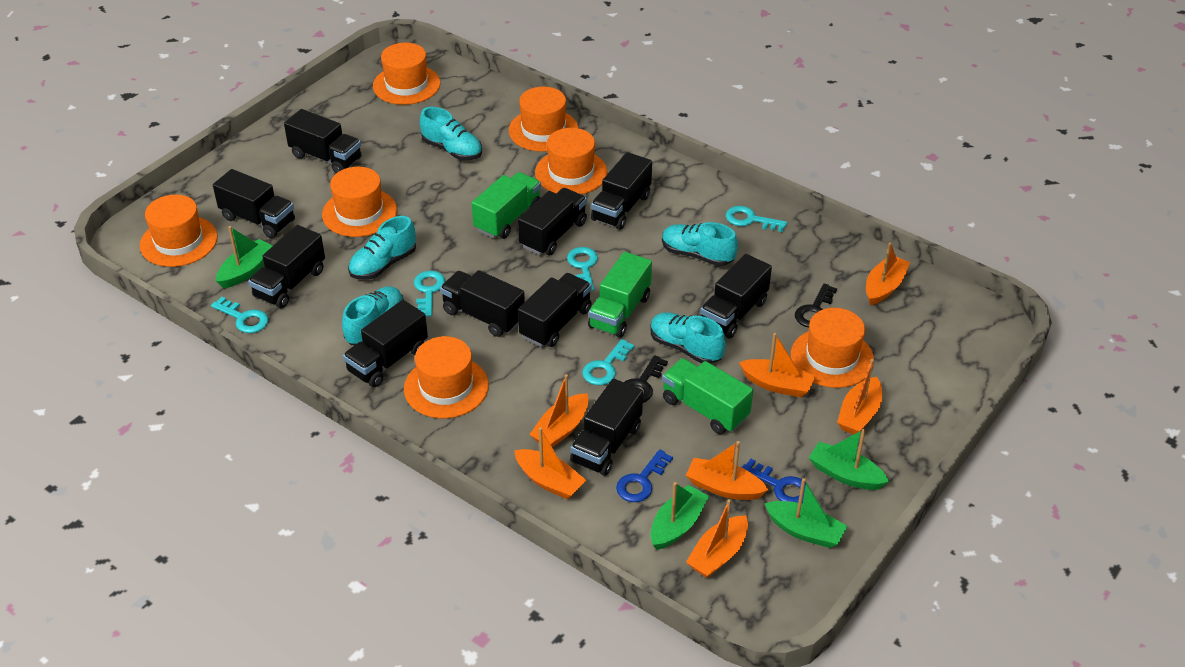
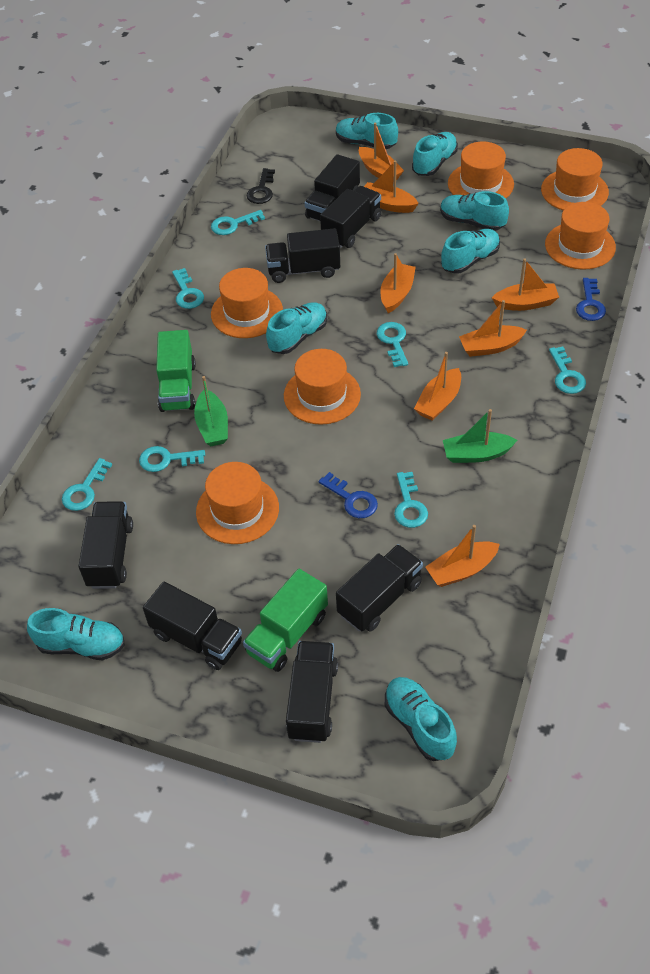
black key: 2 -> 1
black truck: 10 -> 7
green boat: 4 -> 2
green truck: 3 -> 2
orange hat: 7 -> 6
turquoise key: 5 -> 7
turquoise shoe: 5 -> 7

